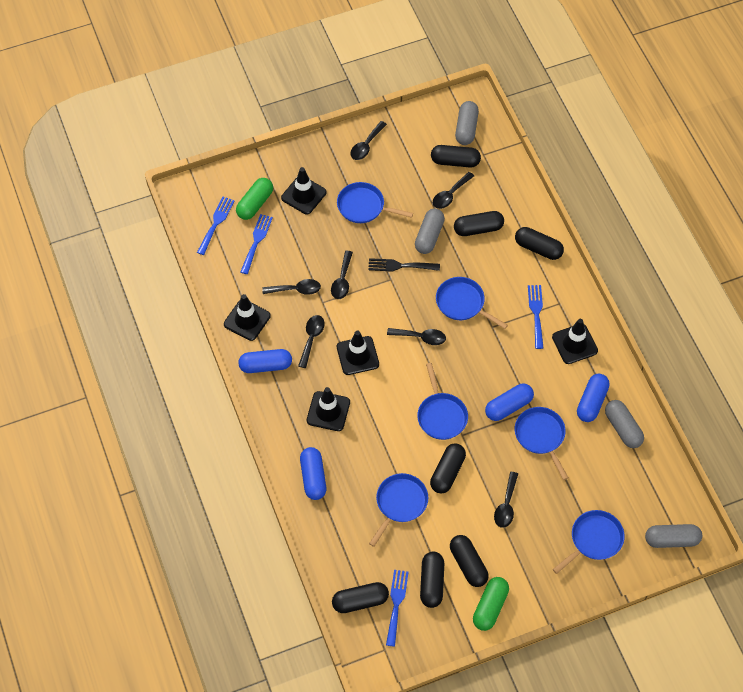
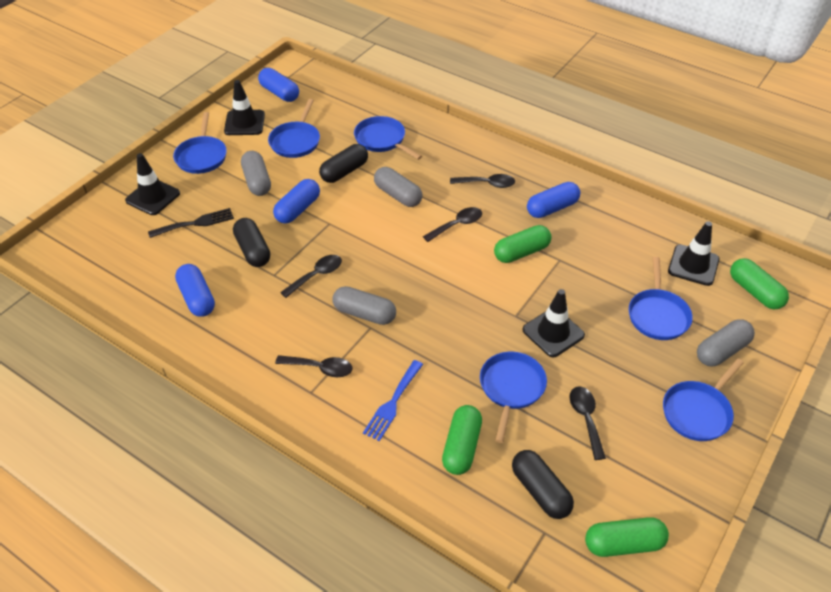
black capsule: 7 -> 3
black spoon: 7 -> 5
black traffic cone: 5 -> 4
blue fork: 4 -> 1
green capsule: 2 -> 4

